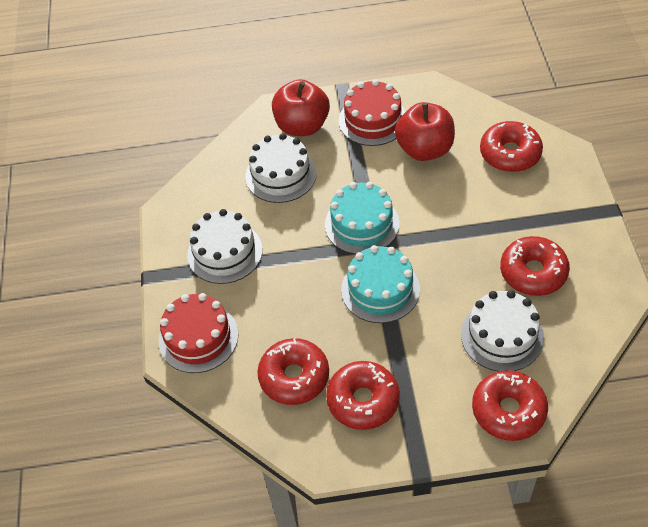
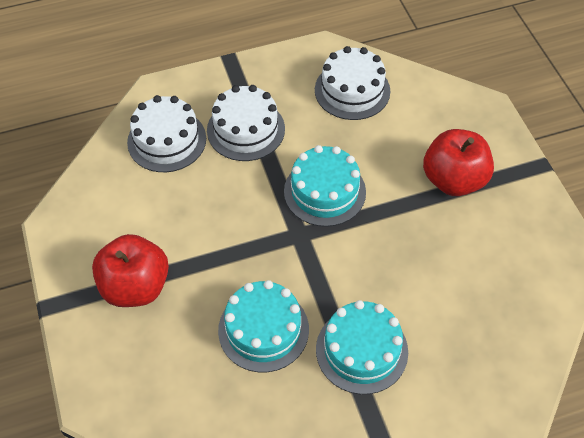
red cake: 2 -> 0
red donut: 5 -> 0
turquoise cake: 2 -> 3

